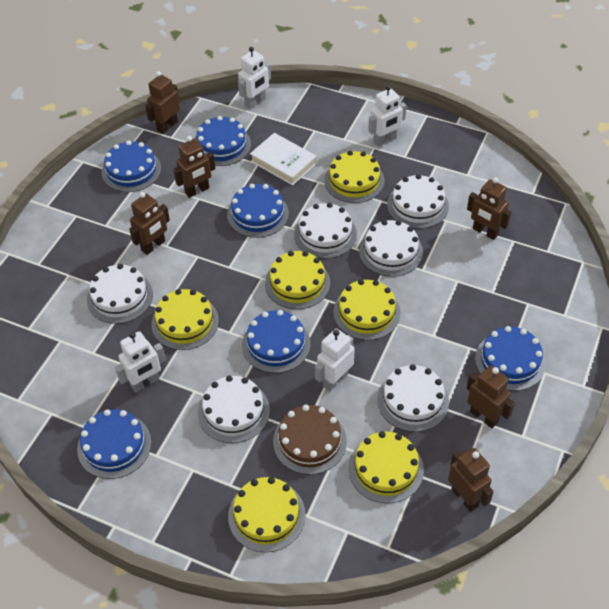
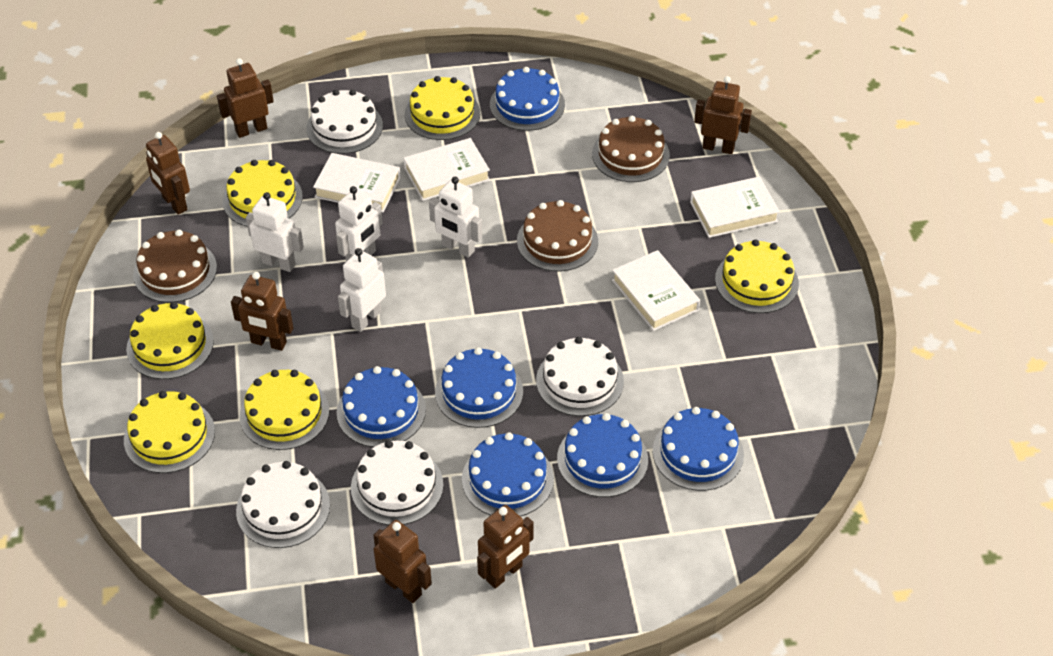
brown cake: 1 -> 3
white book: 1 -> 4
white cake: 6 -> 4

